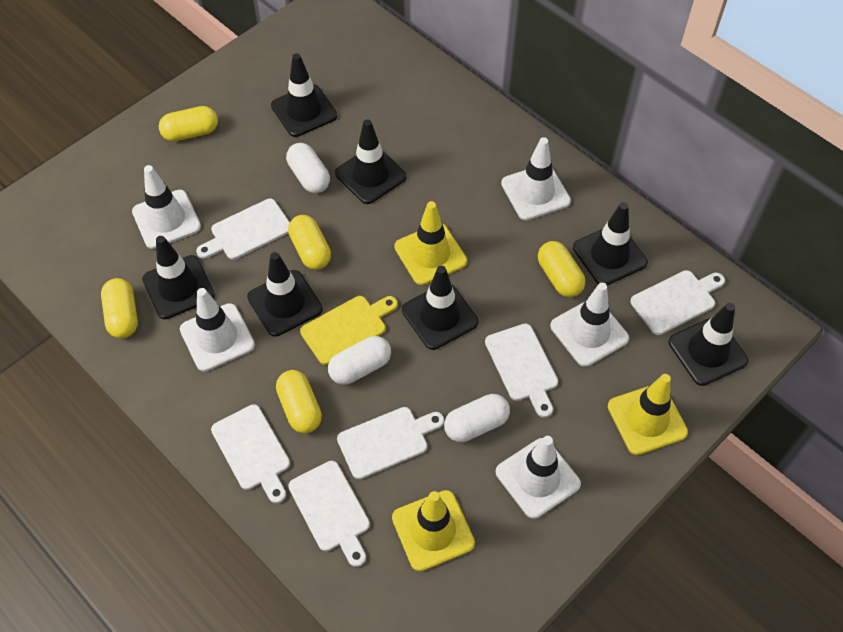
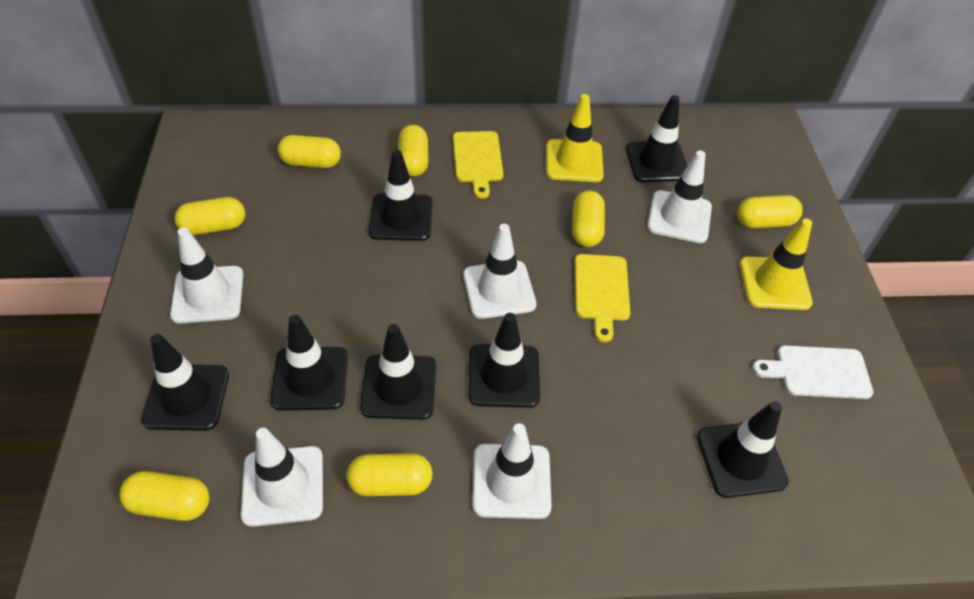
white capsule: 3 -> 0
white cutting board: 6 -> 1
yellow capsule: 5 -> 7
yellow cutting board: 1 -> 2
yellow traffic cone: 3 -> 2

